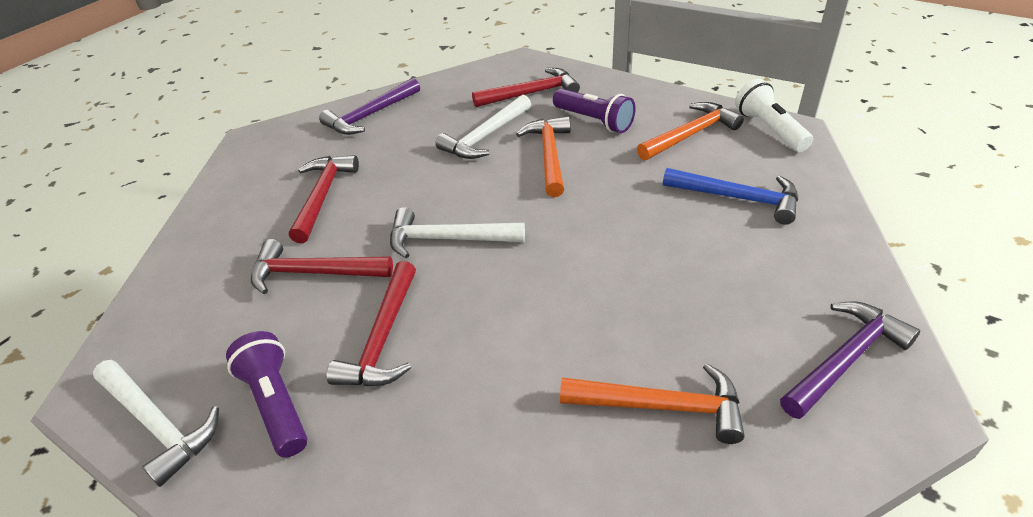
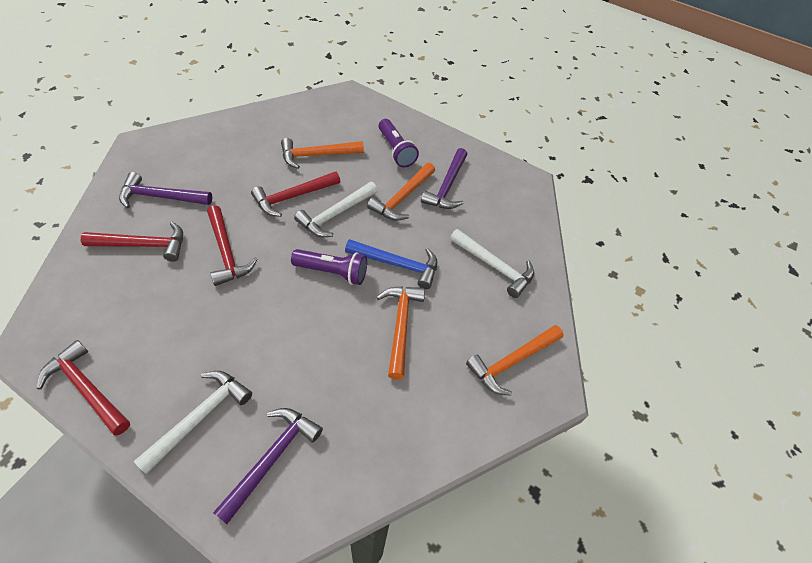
orange hammer: 3 -> 4
purple hammer: 2 -> 3
white flashlight: 1 -> 0

